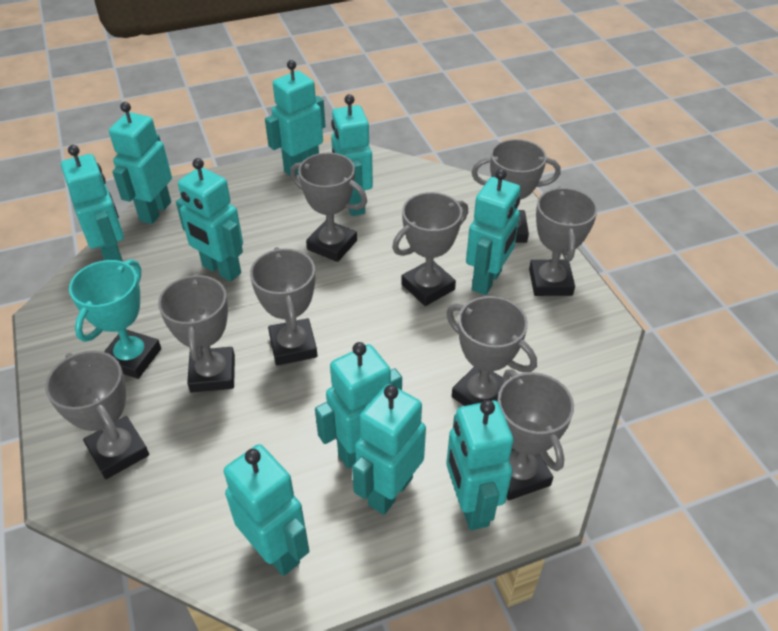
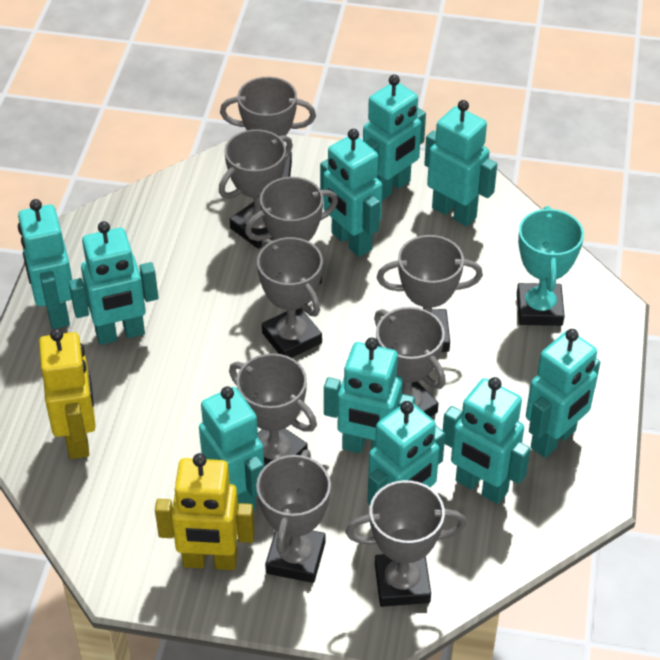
yellow robot: 0 -> 2

